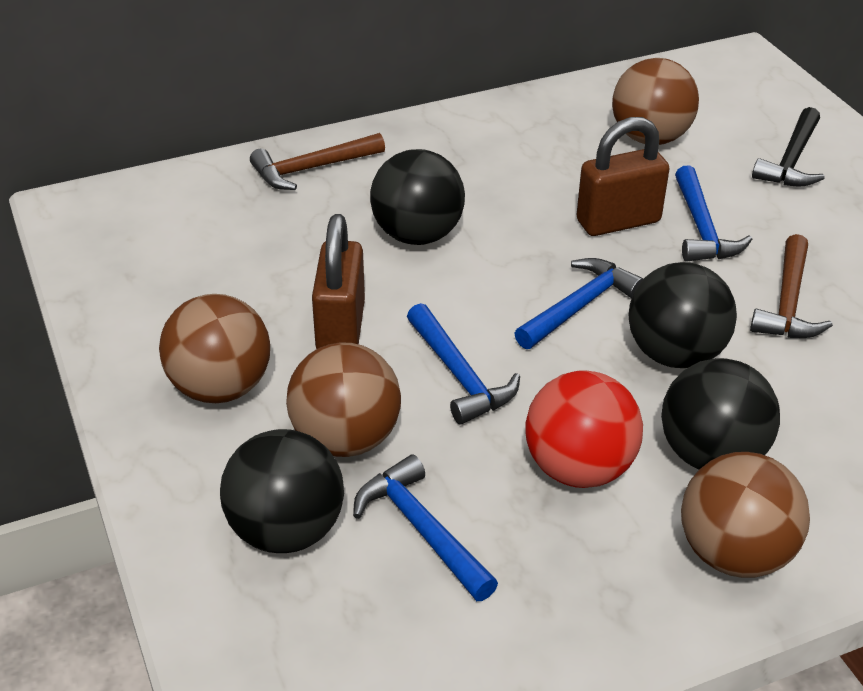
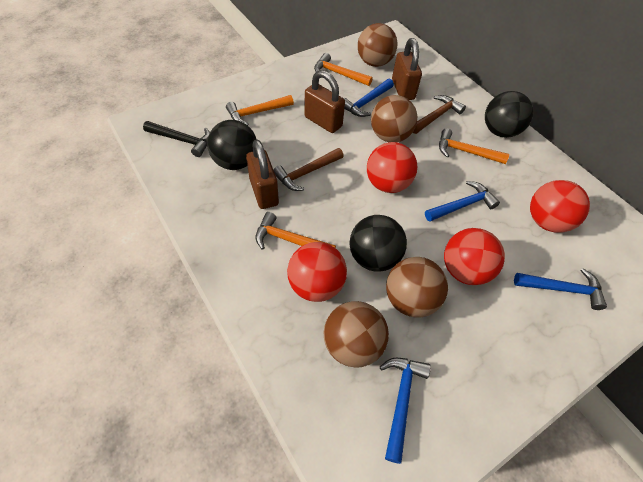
black ball: 4 -> 3
brown padlock: 2 -> 3
orange hammer: 0 -> 4
red ball: 1 -> 4

